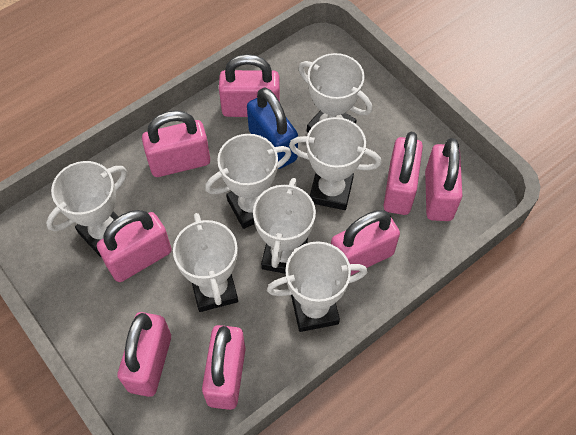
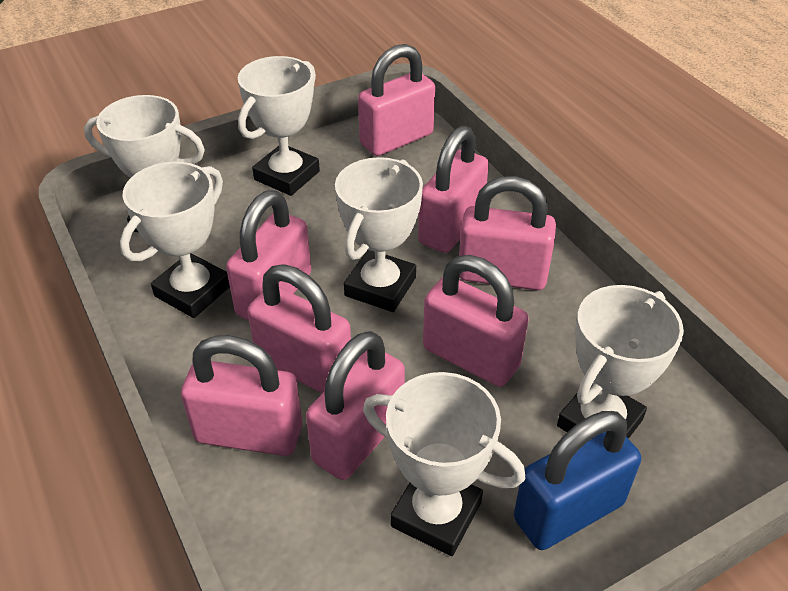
white trophy: 7 -> 6

